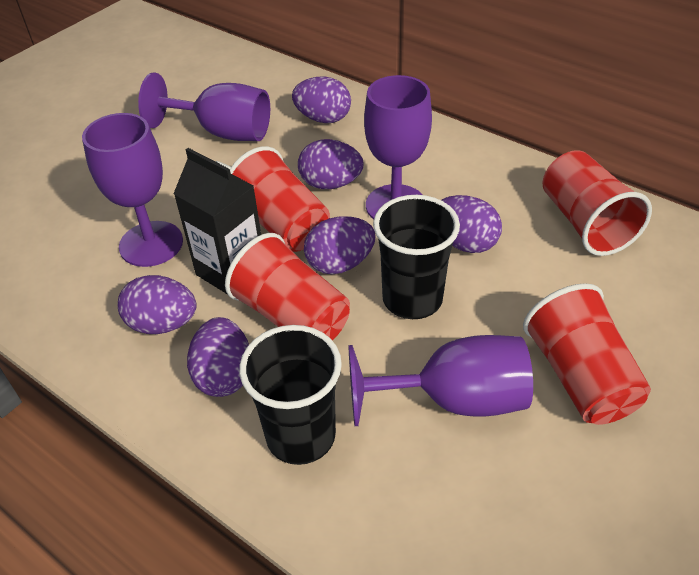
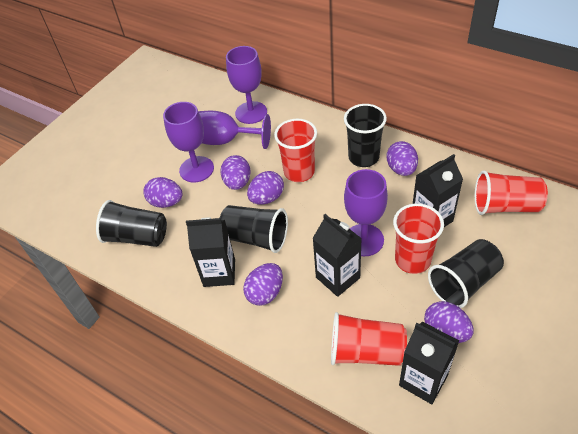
black carton: 1 -> 4
black cup: 2 -> 4

